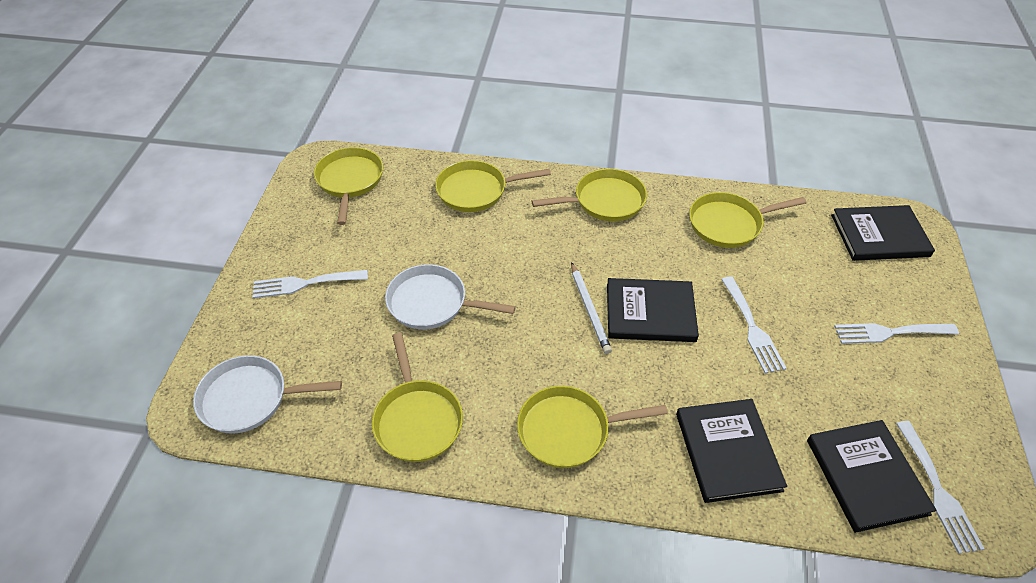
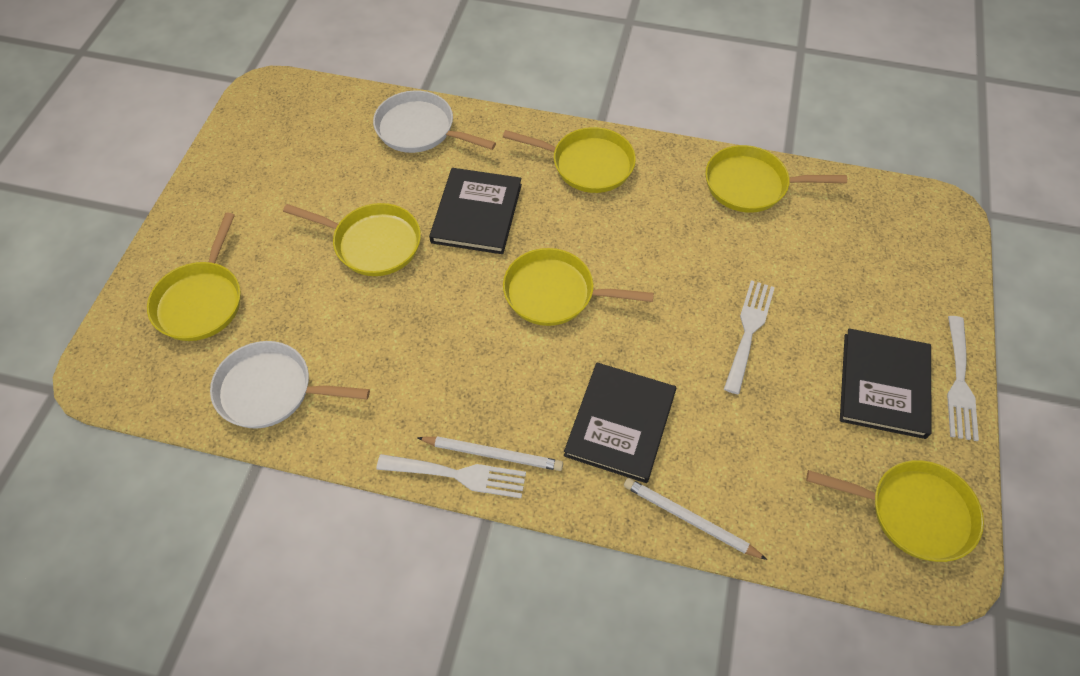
black book: 4 -> 3
white fork: 4 -> 3
white pencil: 1 -> 2

